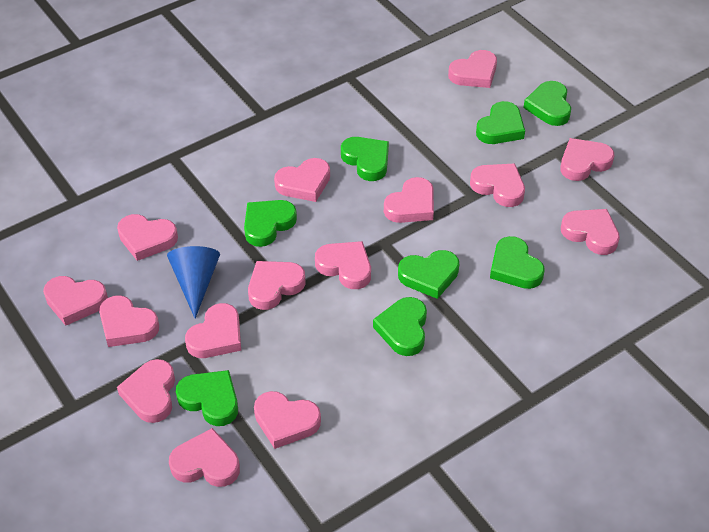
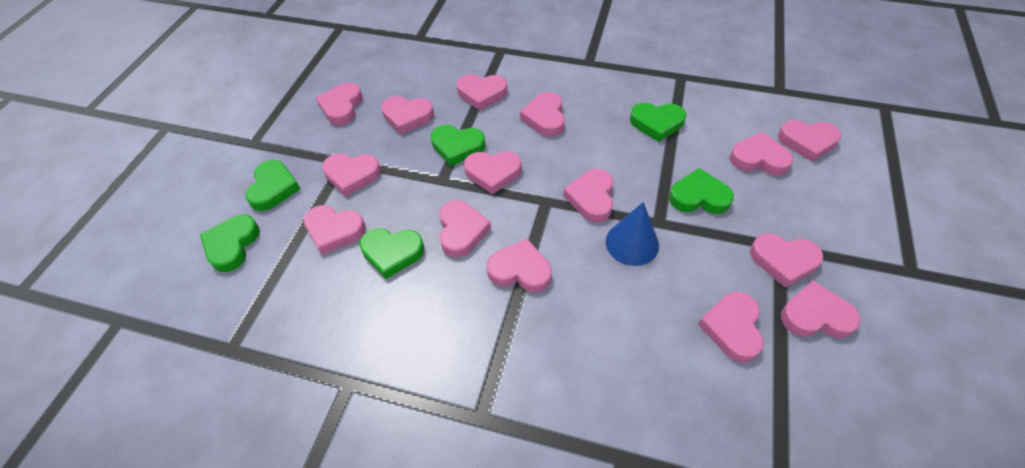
green heart: 8 -> 6

